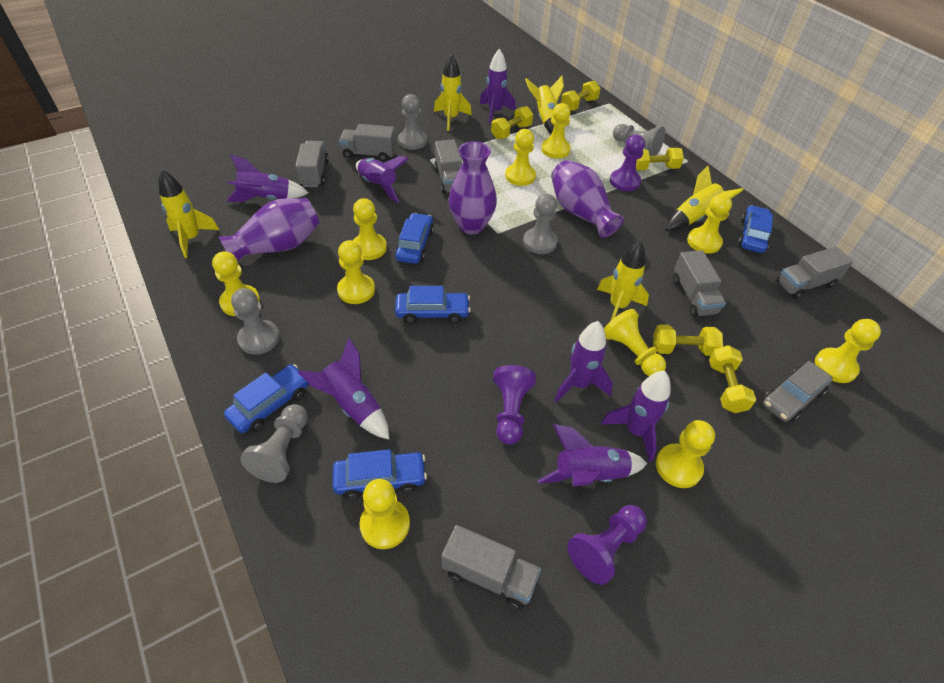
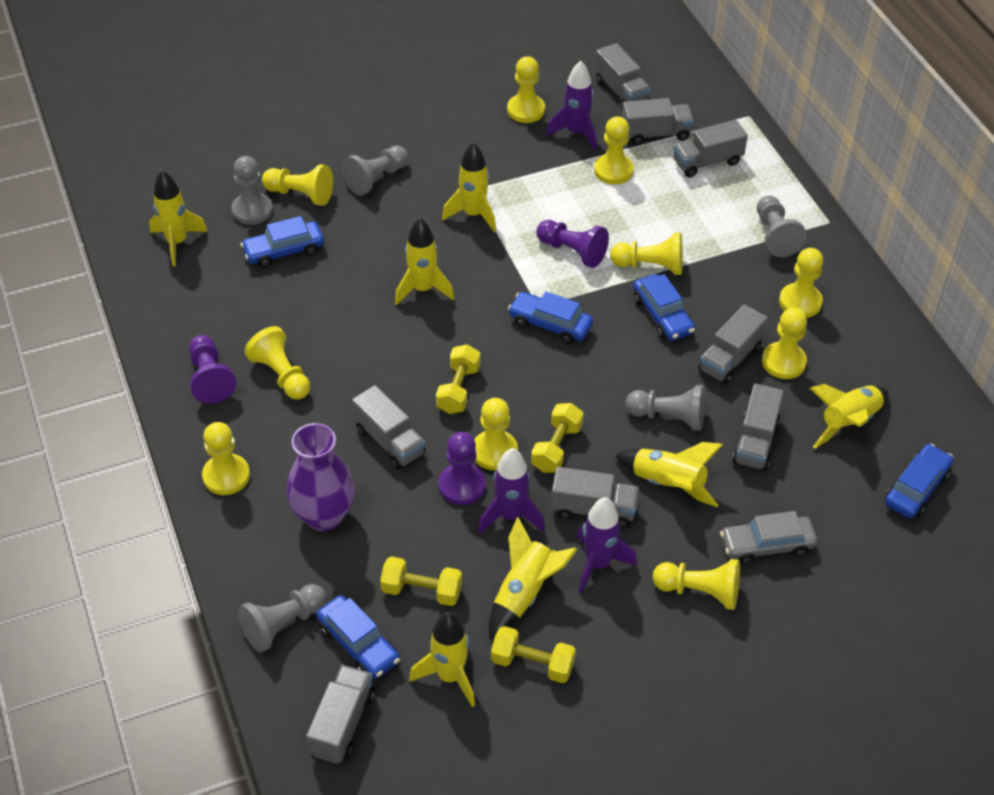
grey truck: 6 -> 8
purple rocket: 7 -> 3
purple vase: 3 -> 1
yellow dumbbell: 5 -> 4
yellow rocket: 5 -> 7

